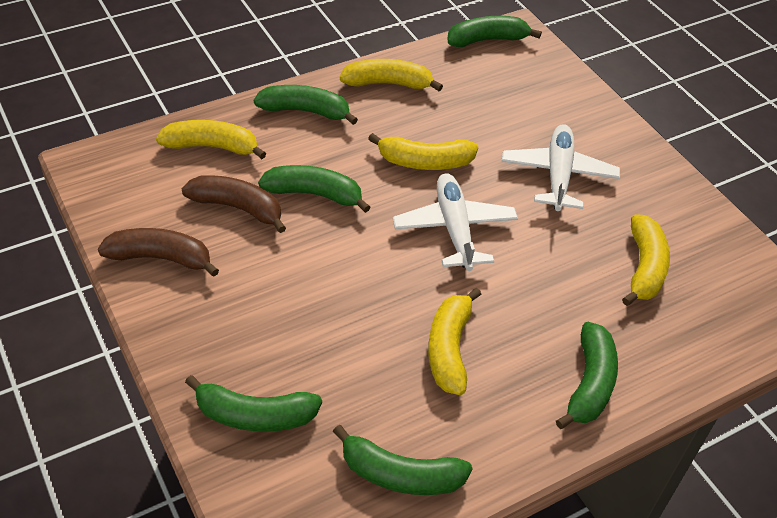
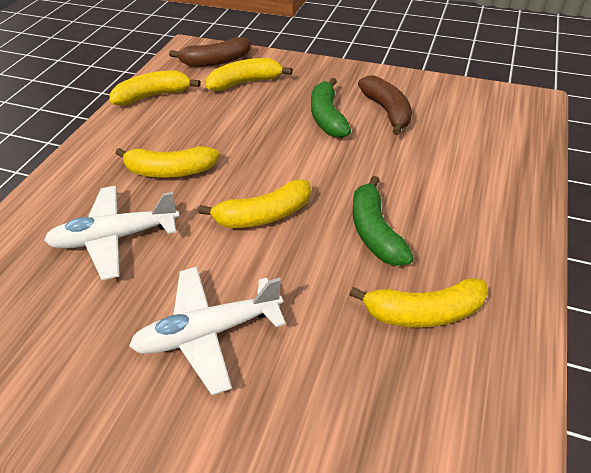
green banana: 6 -> 2

